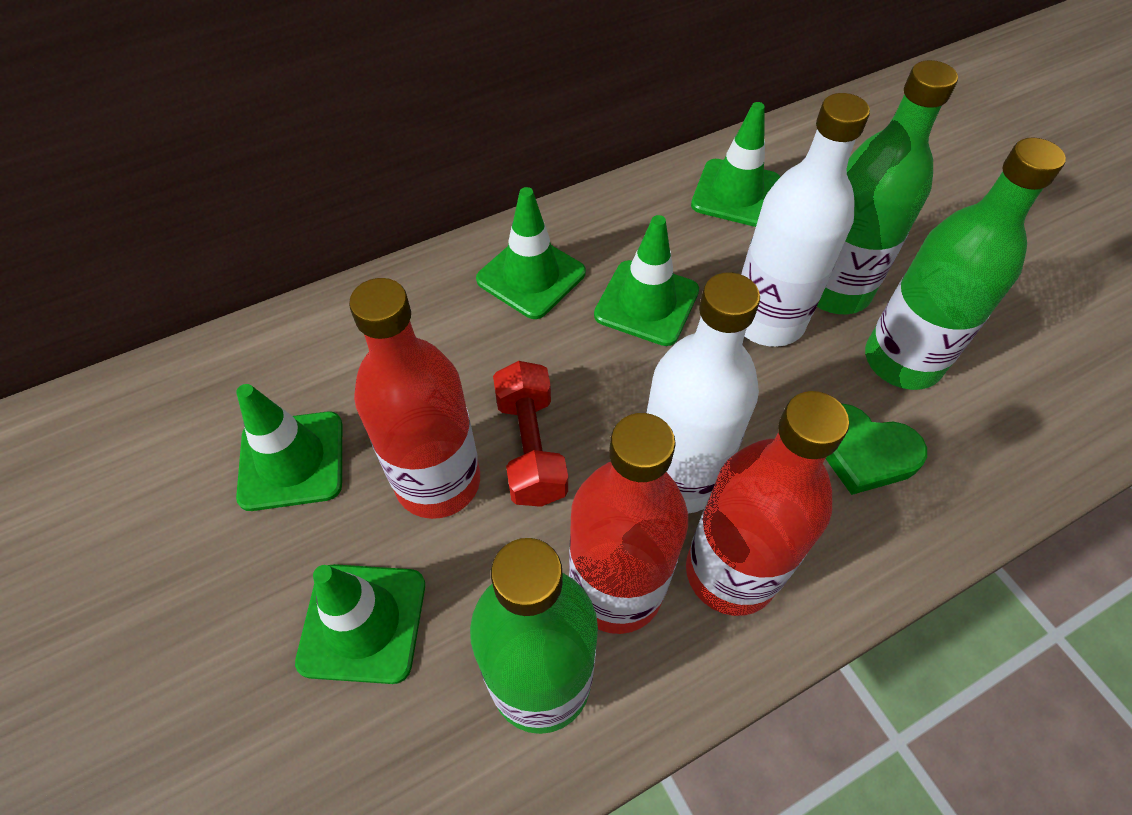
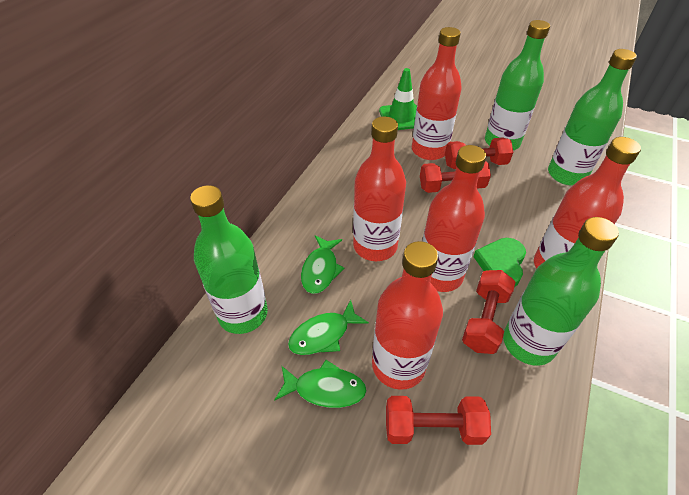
green bottle: 3 -> 4
green fish: 0 -> 3
green traffic cone: 5 -> 1
red bottle: 3 -> 5
red dumbbell: 1 -> 4
white bottle: 2 -> 0

